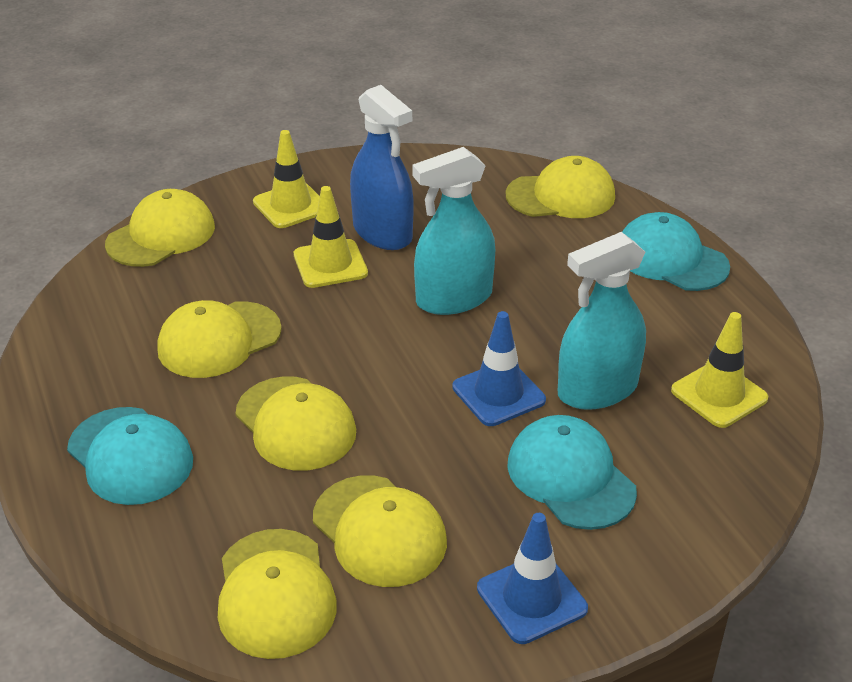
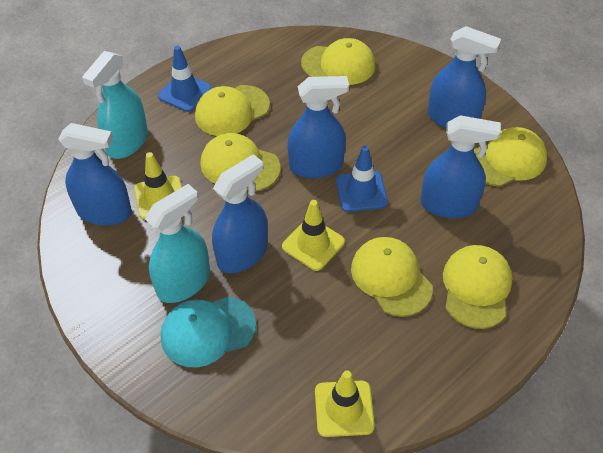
blue spray bottle: 1 -> 5
turquoise cap: 3 -> 1

